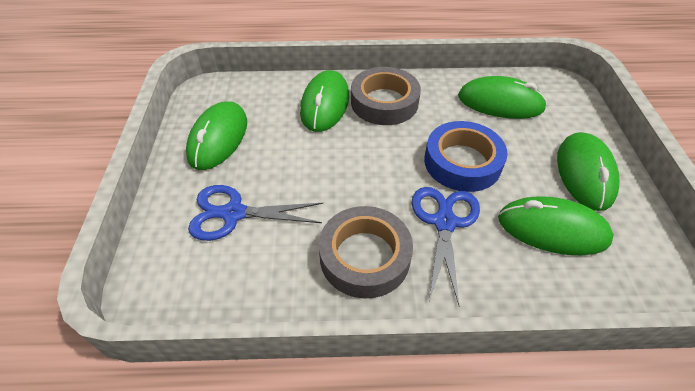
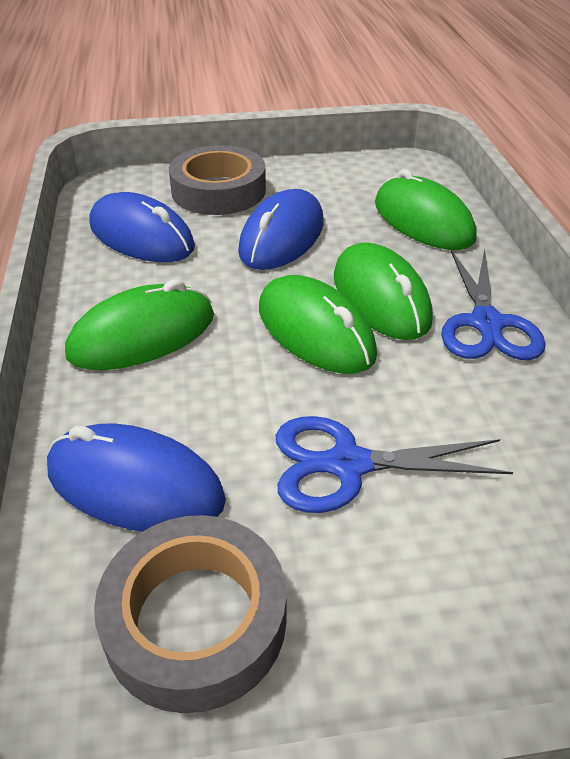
blue mouse: 0 -> 3
blue tape: 1 -> 0
green mouse: 5 -> 4

